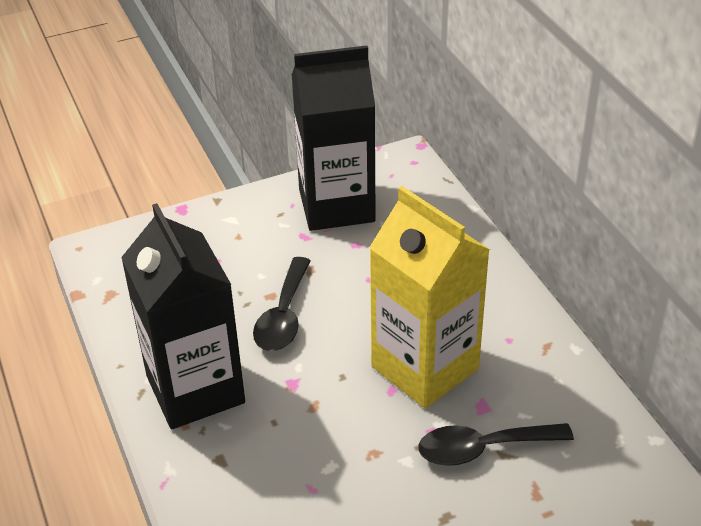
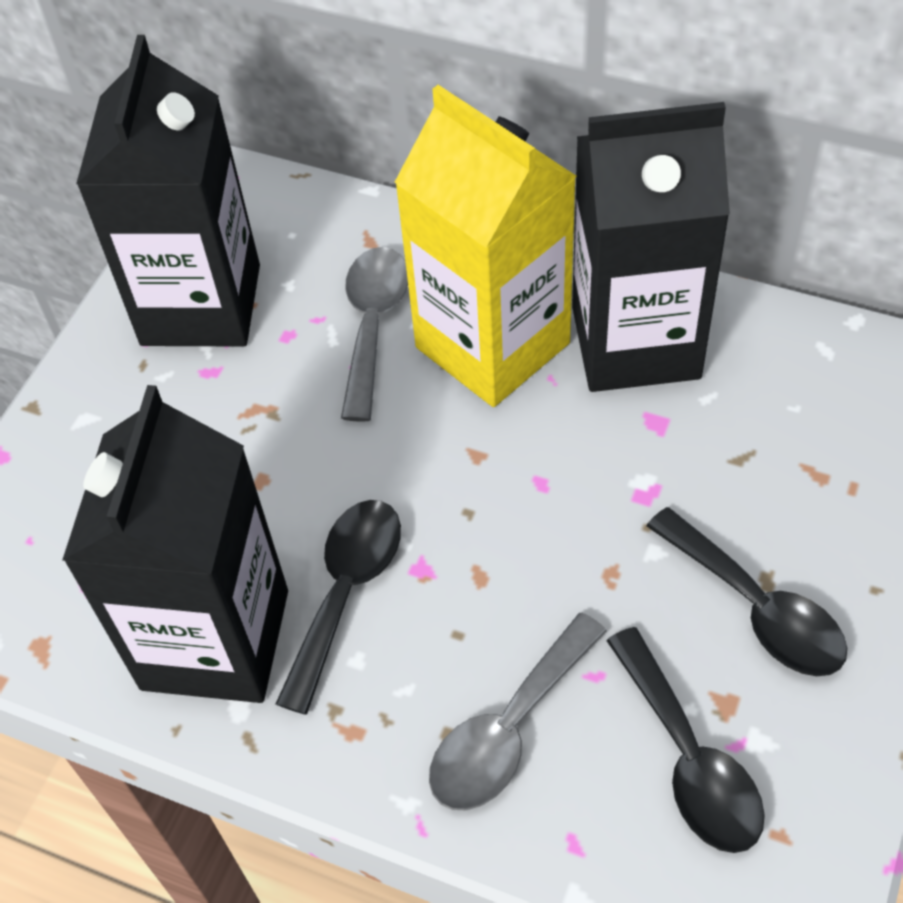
black carton: 2 -> 3
black spoon: 2 -> 3
grey spoon: 0 -> 2

